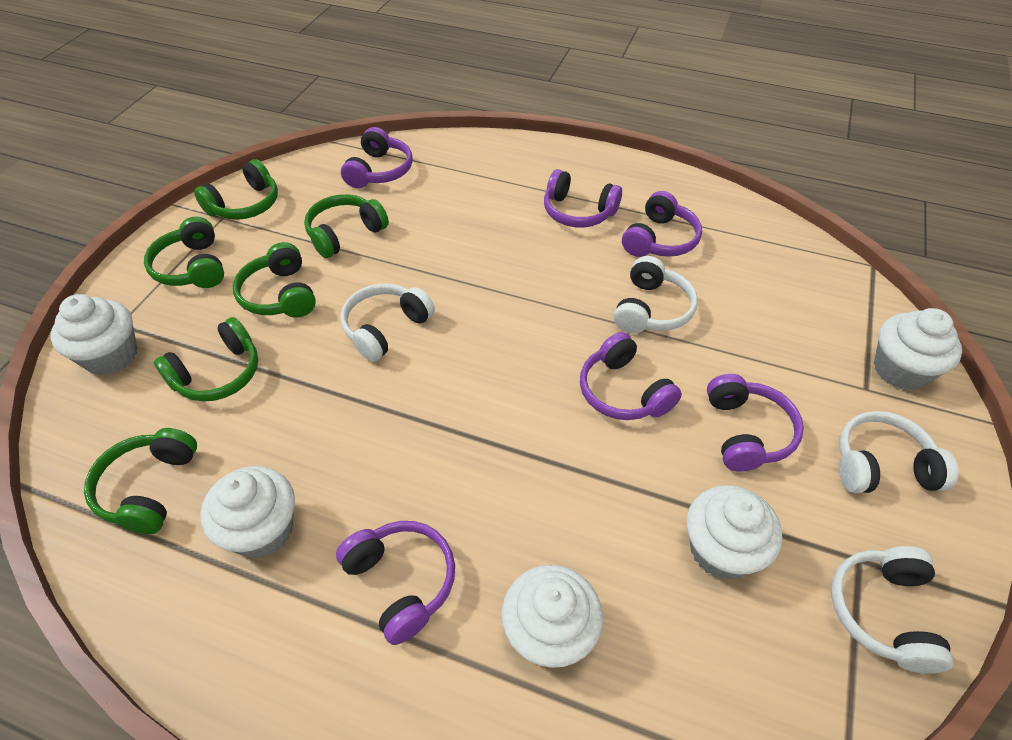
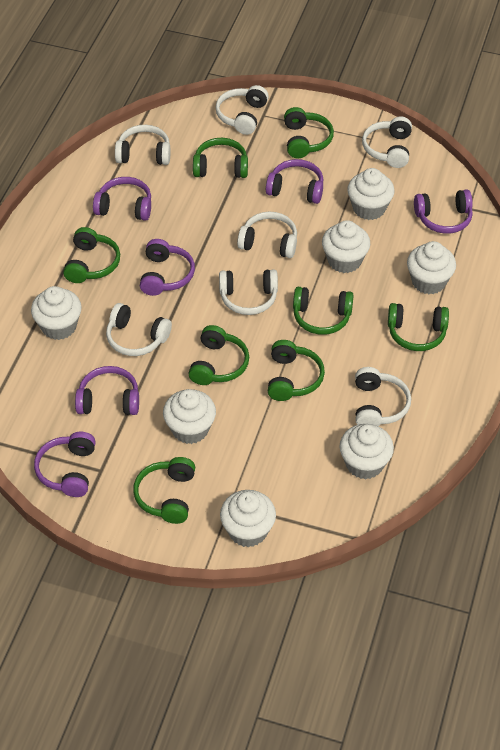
green headphones: 6 -> 8
white cupcake: 5 -> 7
white headphones: 4 -> 7

